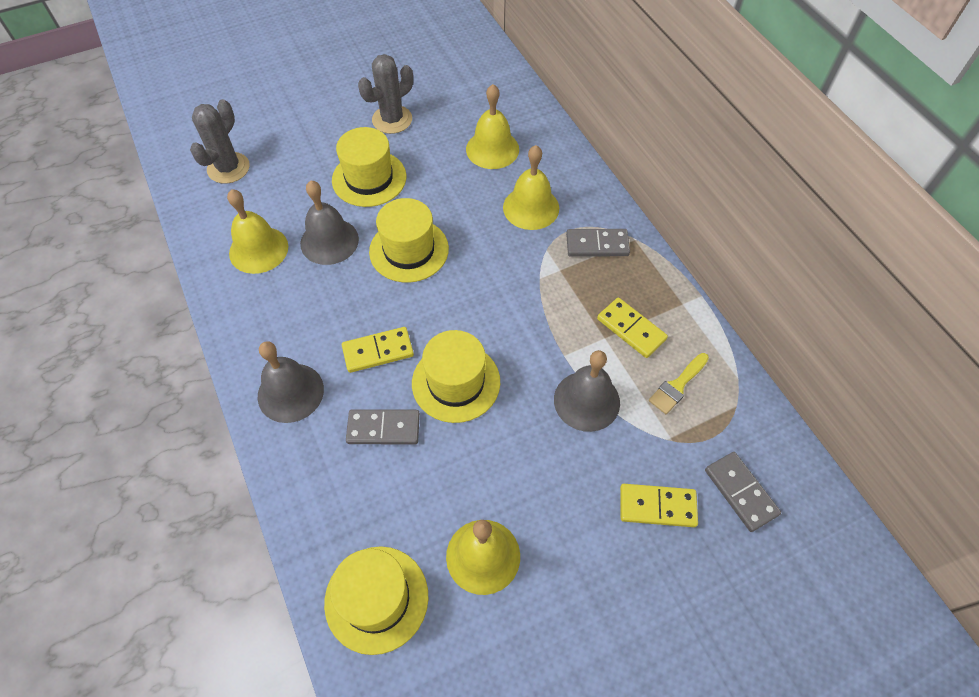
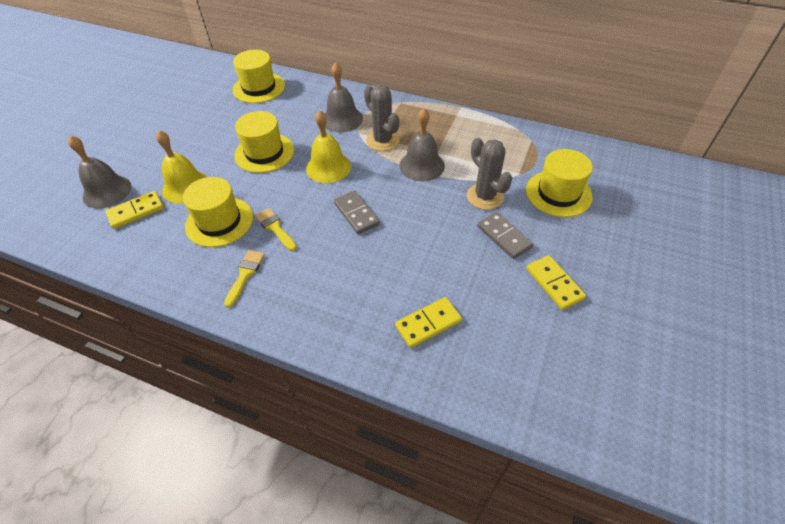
grey domino: 3 -> 2
yellow bell: 4 -> 2
yellow brush: 1 -> 2

